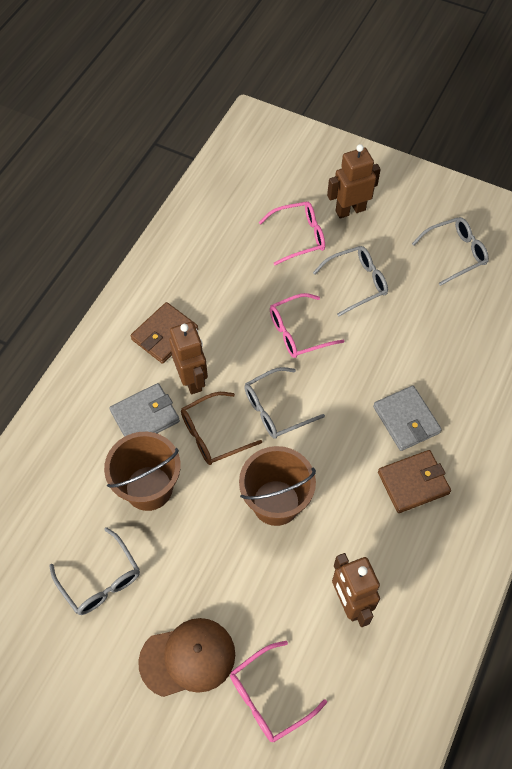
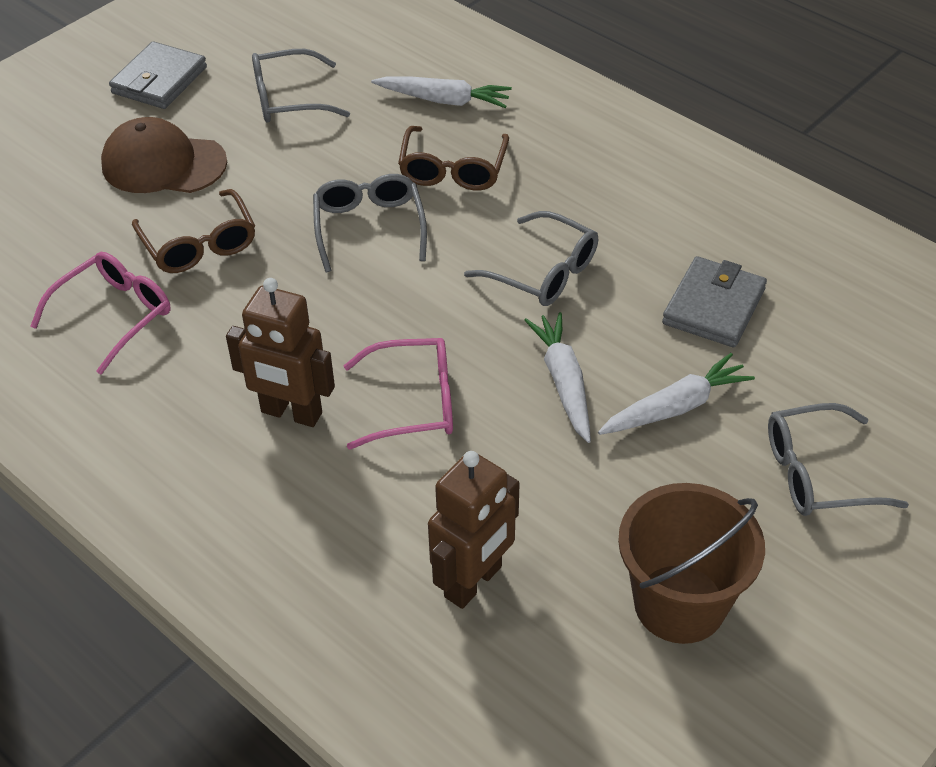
brown bucket: 2 -> 1
brown glasses: 1 -> 2
brown robot: 3 -> 2
brown wallet: 2 -> 0
pink glasses: 3 -> 2
white carrot: 0 -> 3

